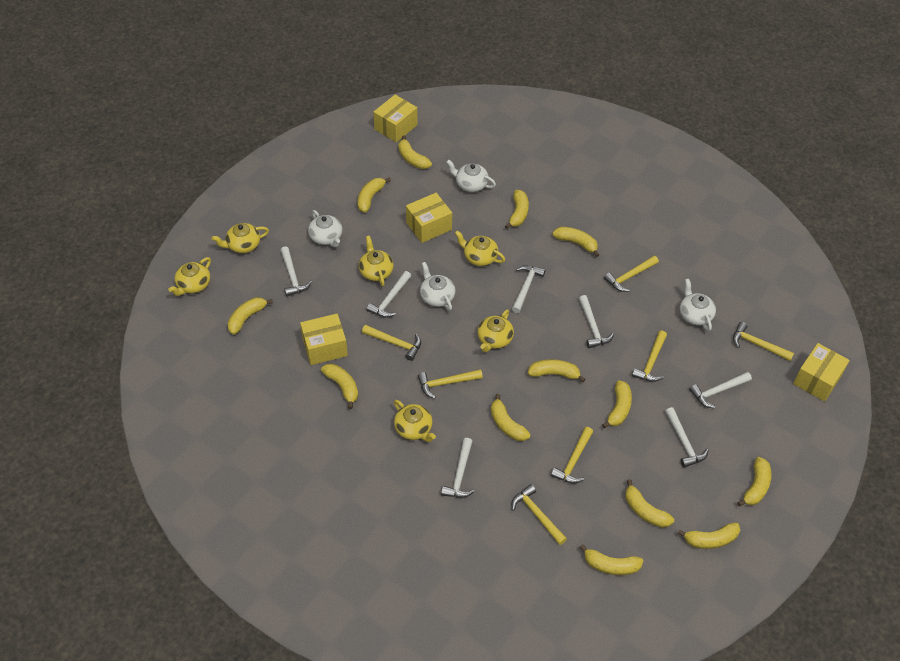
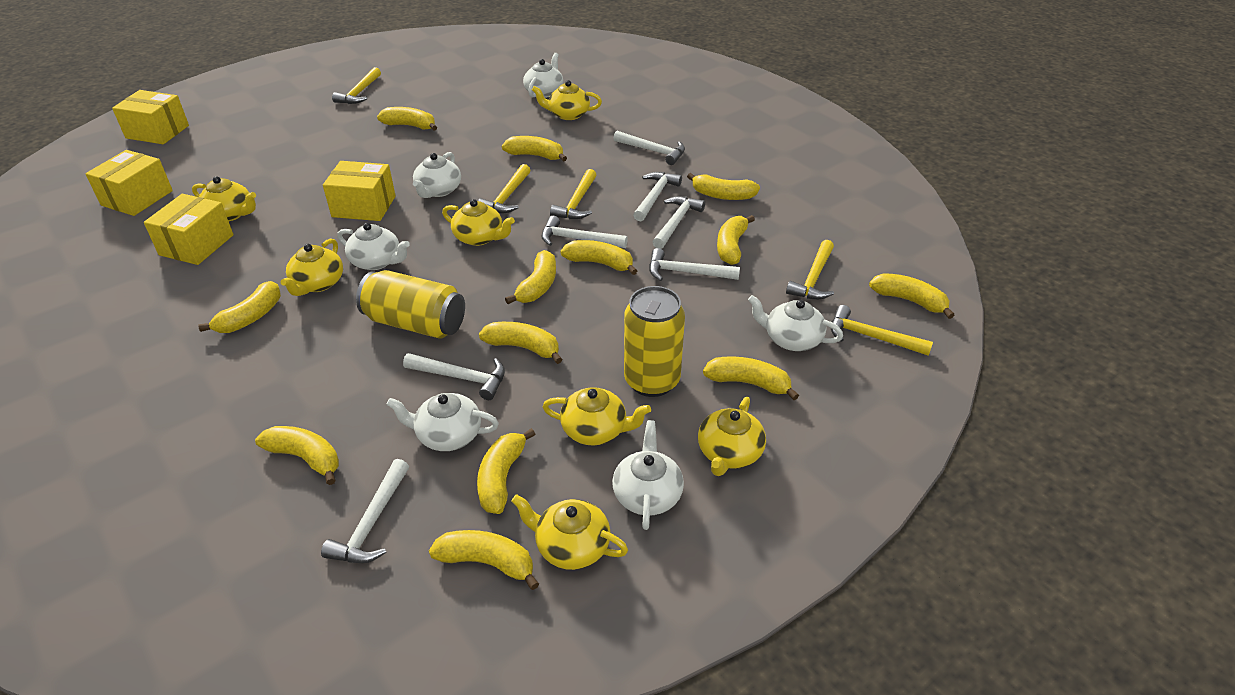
white teapot: 4 -> 6
yellow can: 0 -> 2
yellow hammer: 7 -> 5
yellow teapot: 6 -> 7

